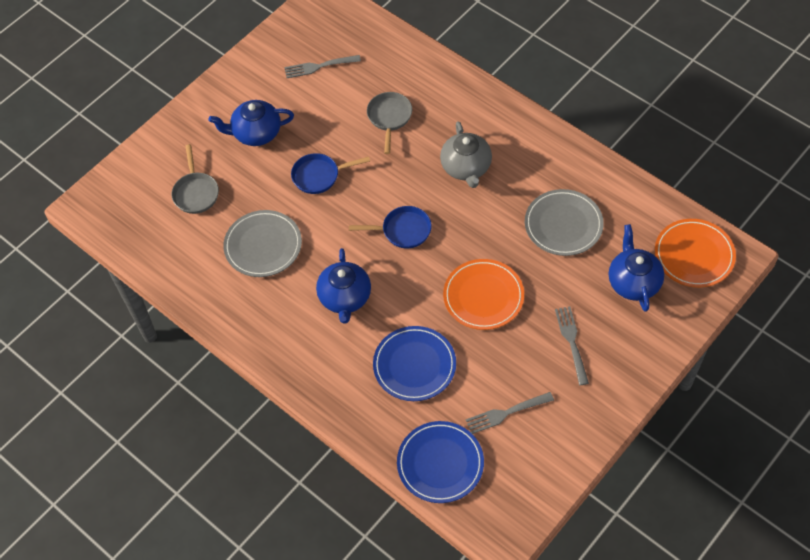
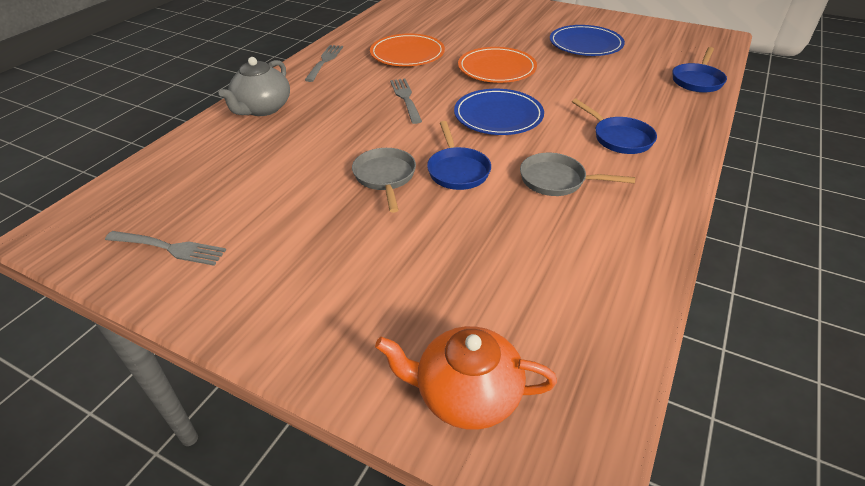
blue pan: 2 -> 3
blue teapot: 3 -> 0
grey plate: 2 -> 0
orange teapot: 0 -> 1

